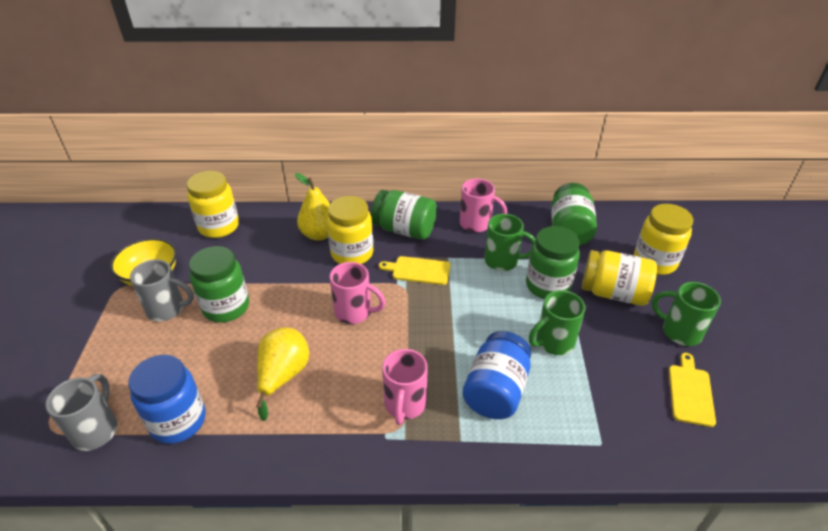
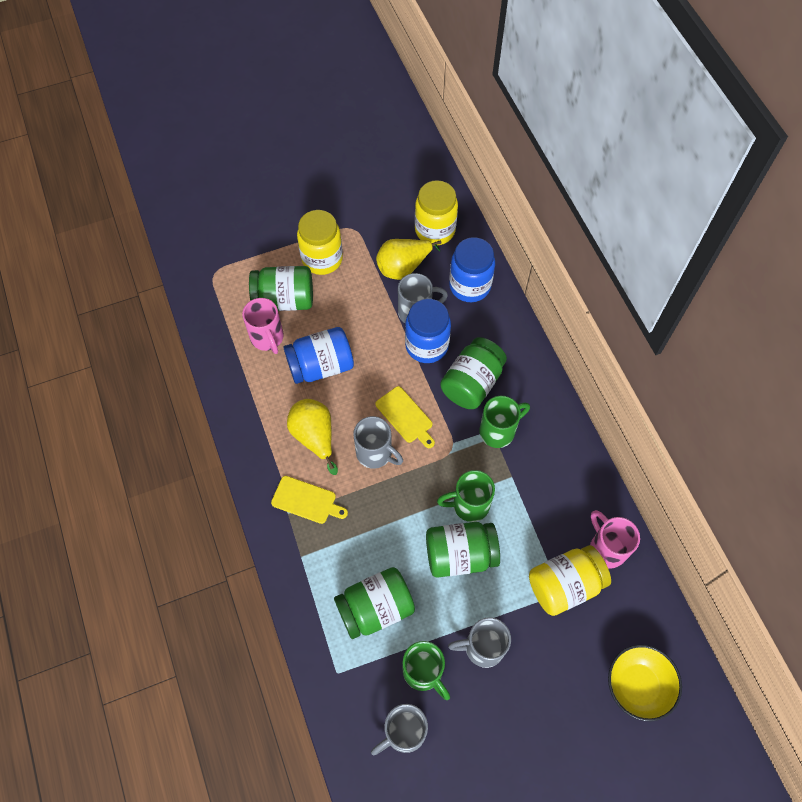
blue jar: 2 -> 3
grey mug: 2 -> 4
pink mug: 3 -> 2
yellow jar: 4 -> 3

